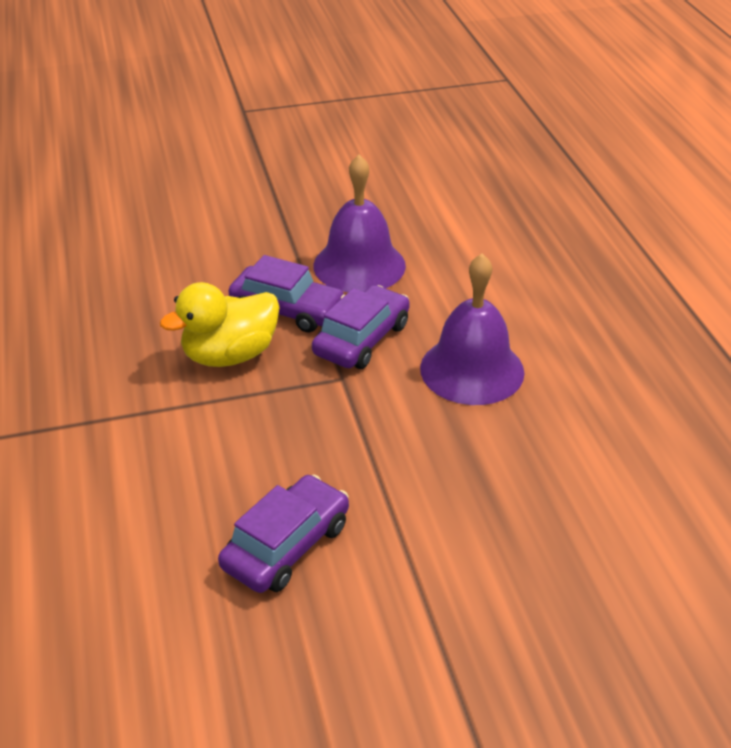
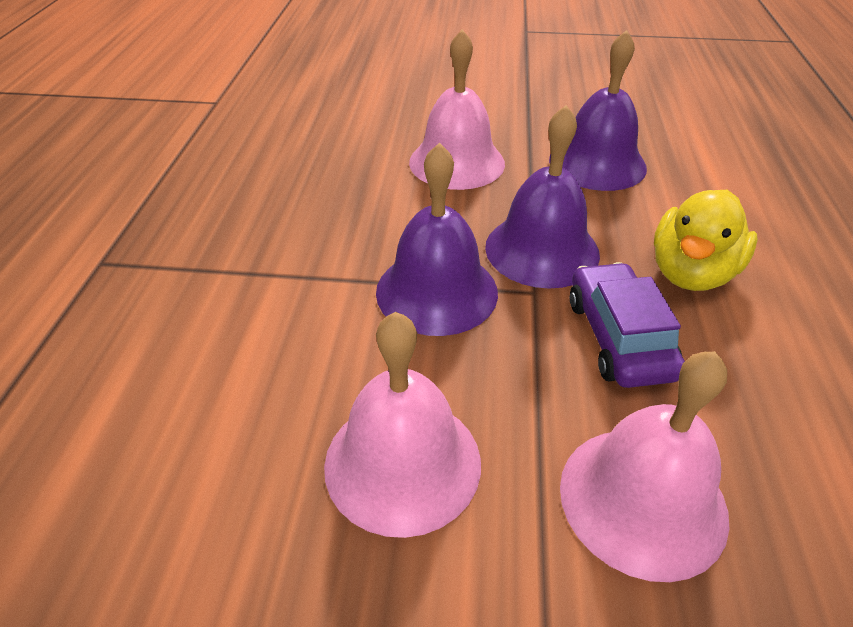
pink bell: 0 -> 3
purple bell: 2 -> 3
purple car: 3 -> 1

